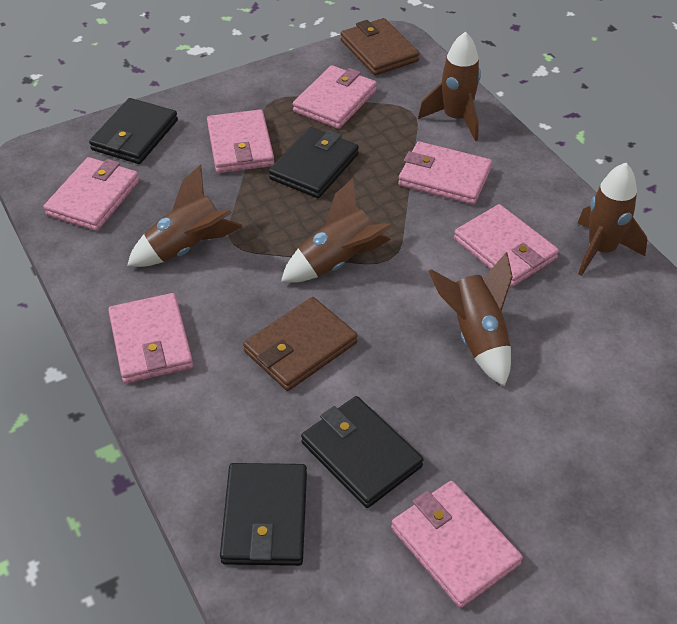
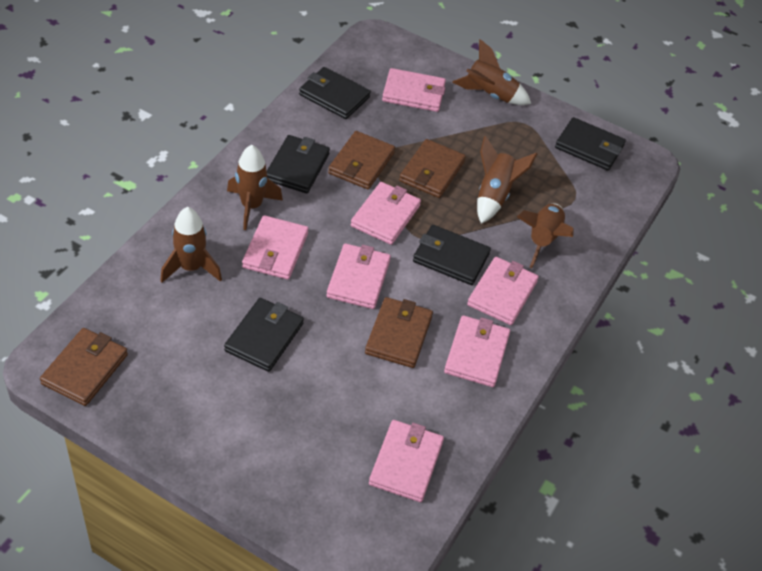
black wallet: 4 -> 5
brown wallet: 2 -> 4

